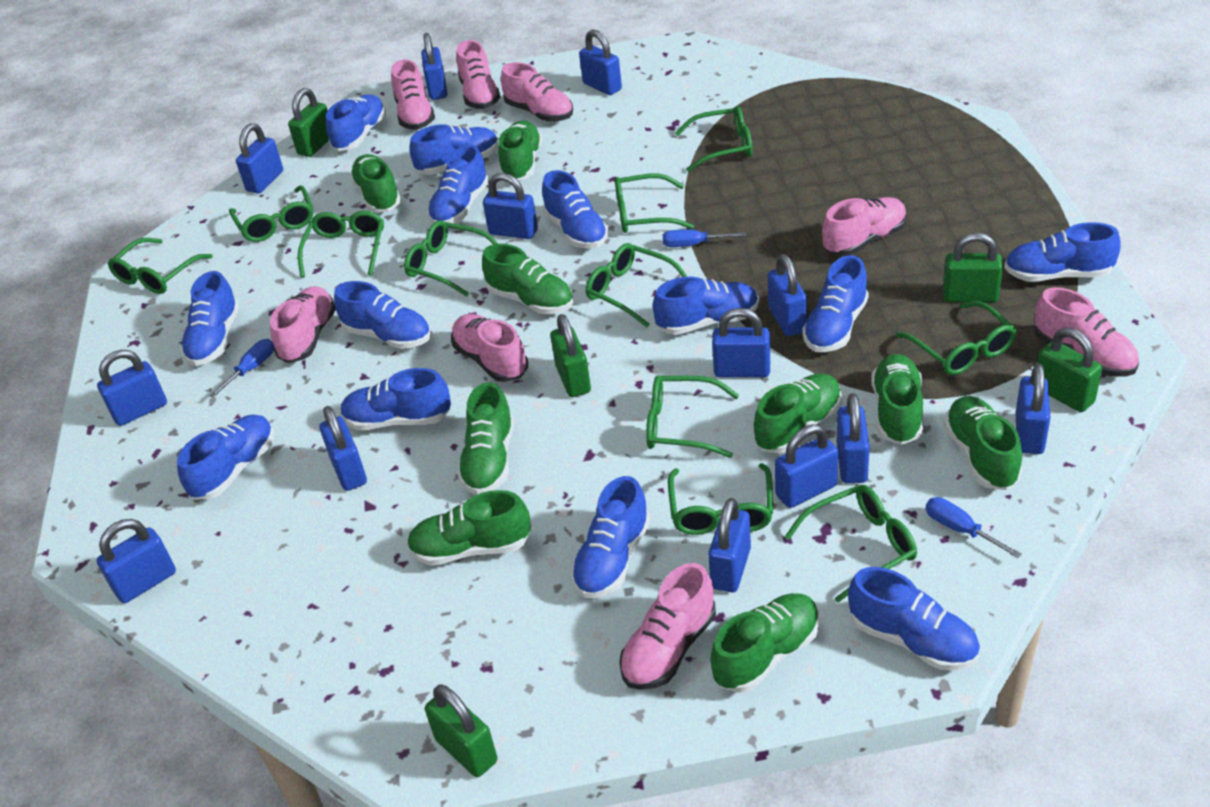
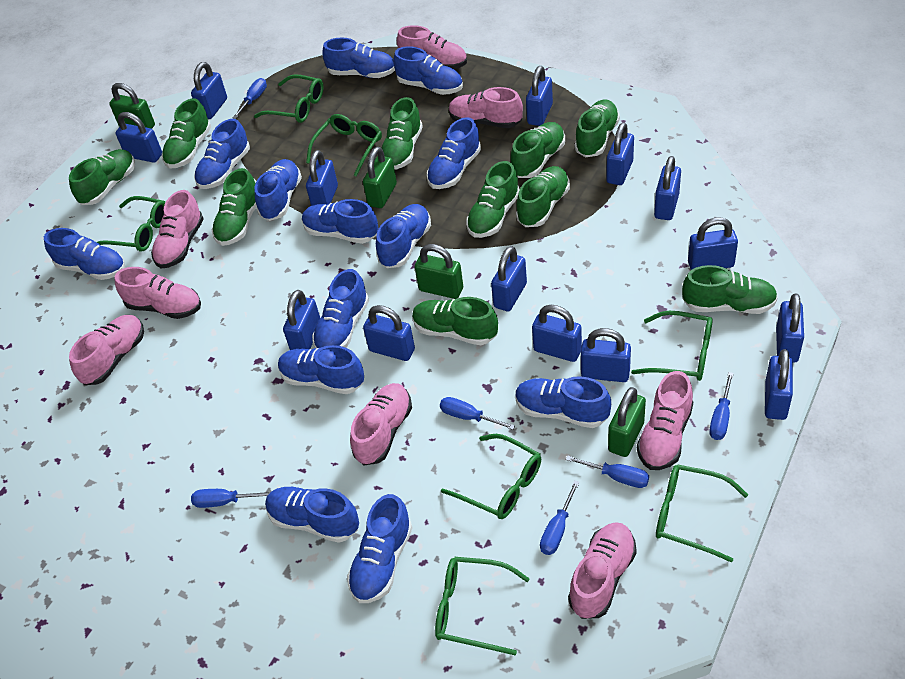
blue padlock: 13 -> 14
blue screwdriver: 3 -> 6
green glasses: 11 -> 7
green padlock: 5 -> 4
green shoe: 9 -> 10

